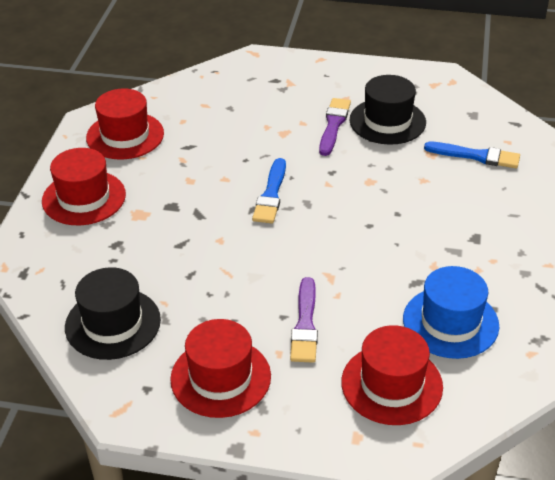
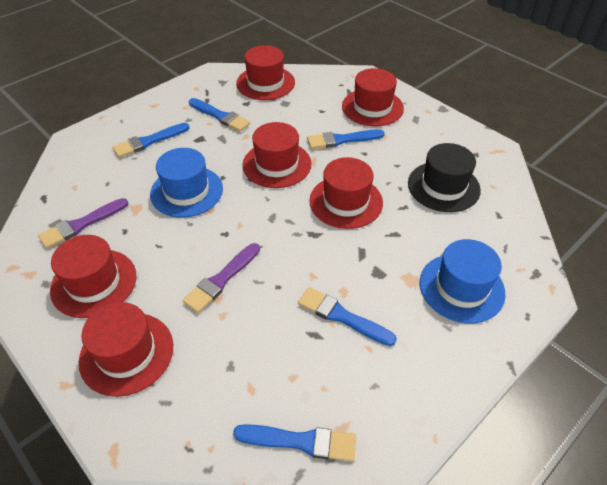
black hat: 2 -> 1
blue brush: 2 -> 5
blue hat: 1 -> 2
red hat: 4 -> 6

